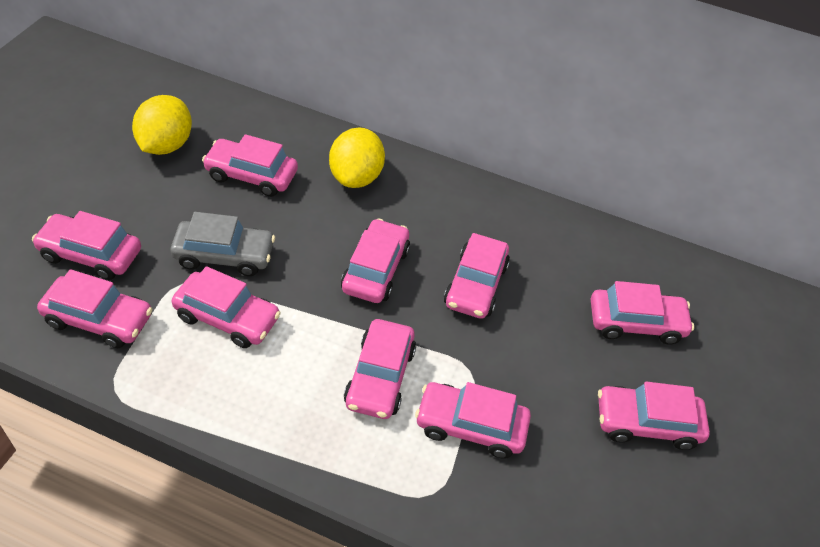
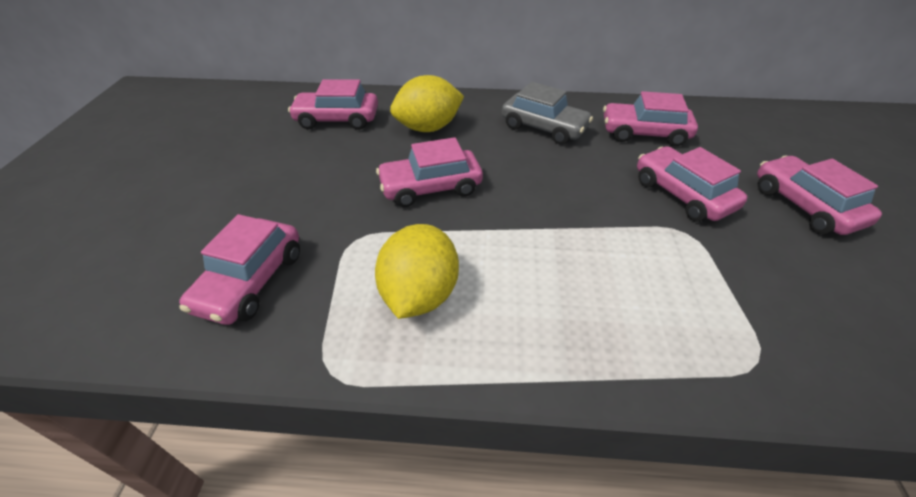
pink car: 10 -> 6

